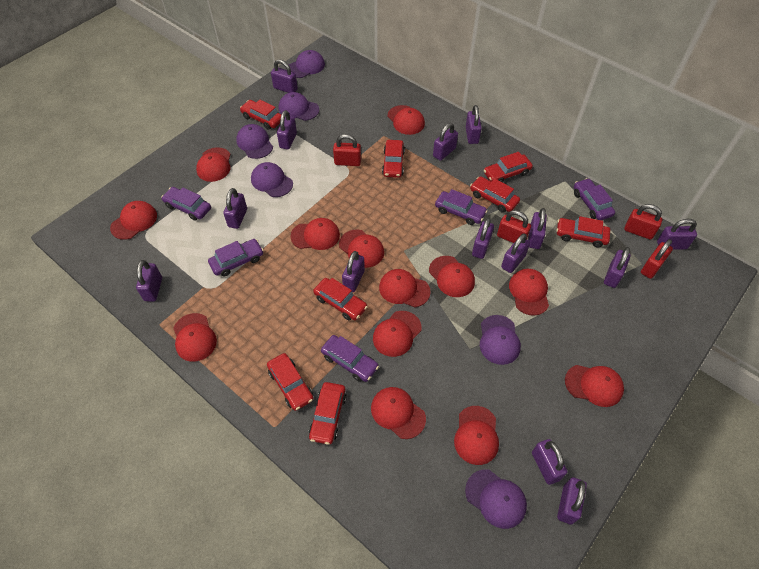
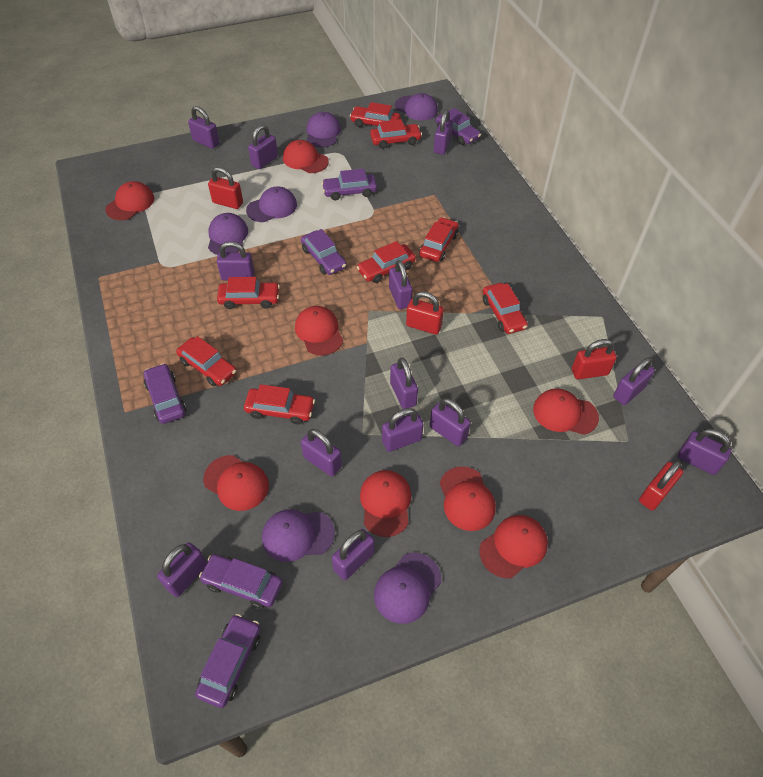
purple car: 5 -> 6
purple padlock: 14 -> 13
red cap: 13 -> 8

